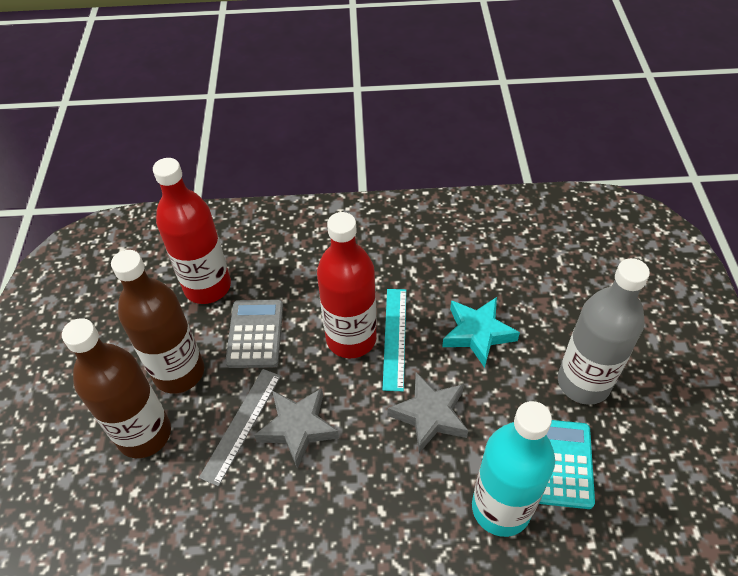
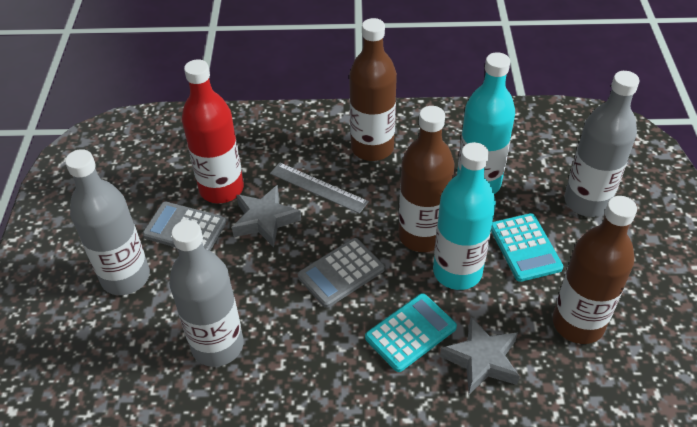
brown bottle: 2 -> 3
grey bottle: 1 -> 3
grey calculator: 1 -> 2
red bottle: 2 -> 1
turquoise bottle: 1 -> 2
turquoise calculator: 1 -> 2
turquoise ruler: 1 -> 0
turquoise star: 1 -> 0

